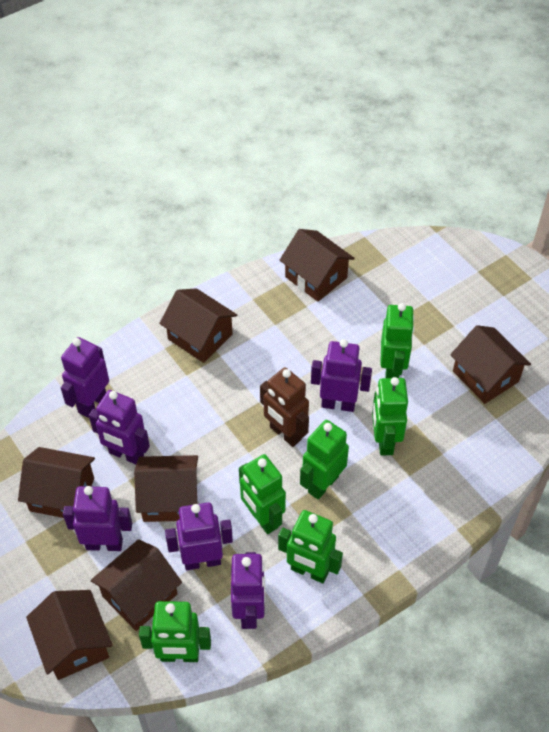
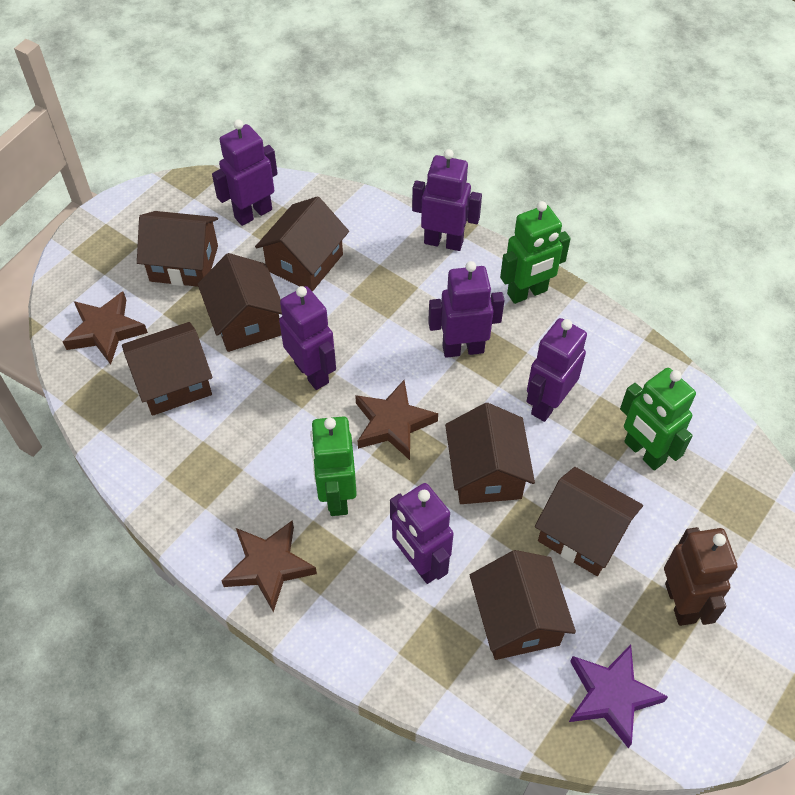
brown star: 0 -> 3
green robot: 6 -> 3
purple star: 0 -> 1

